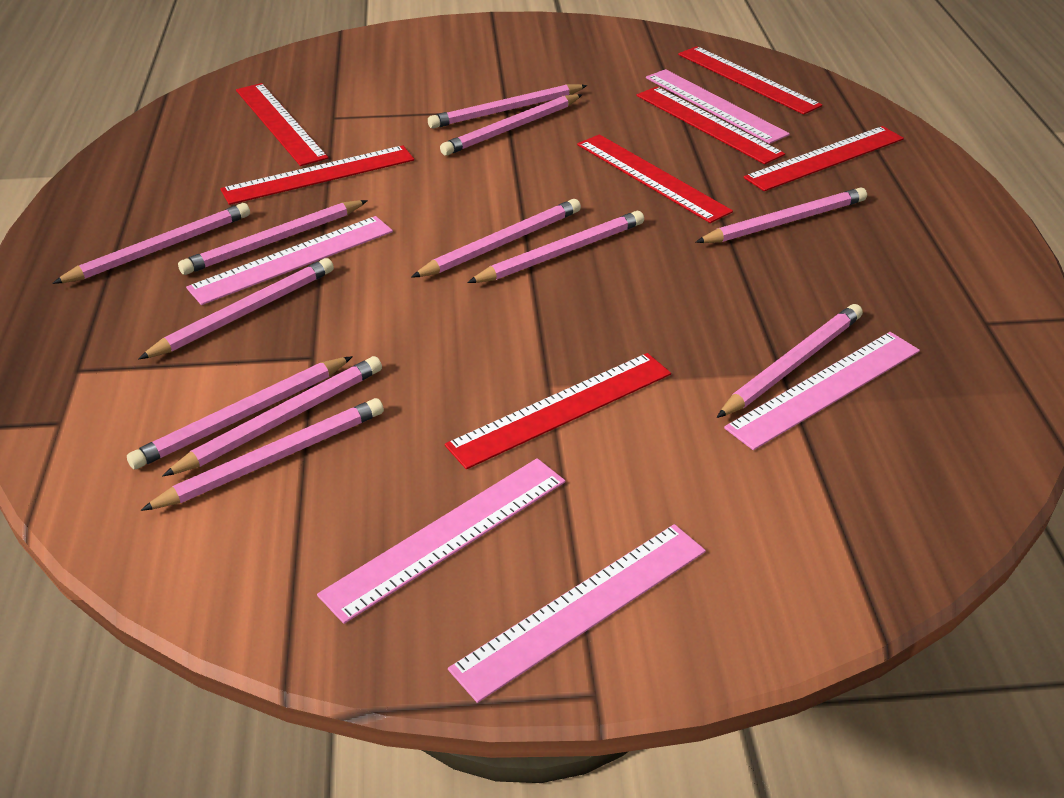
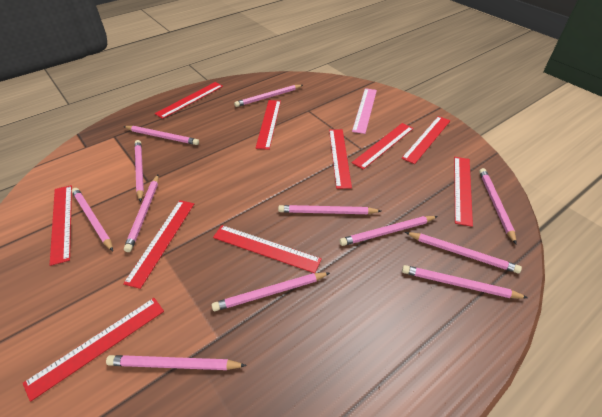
pink ruler: 5 -> 1
red ruler: 7 -> 10

